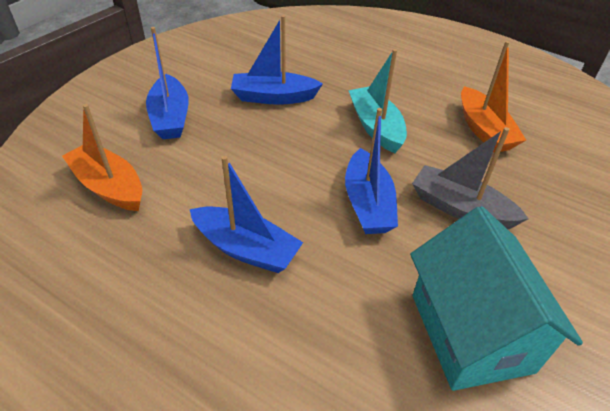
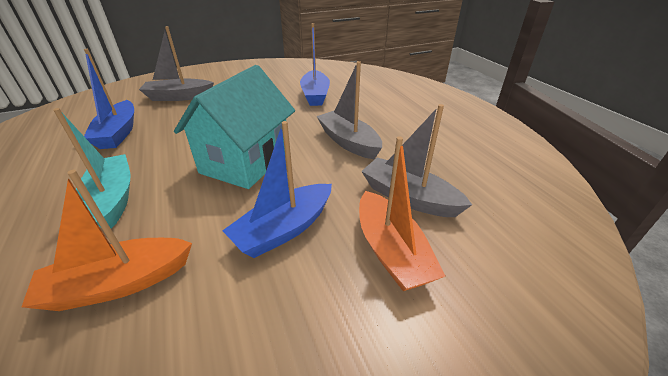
blue boat: 4 -> 3
grey boat: 1 -> 3

